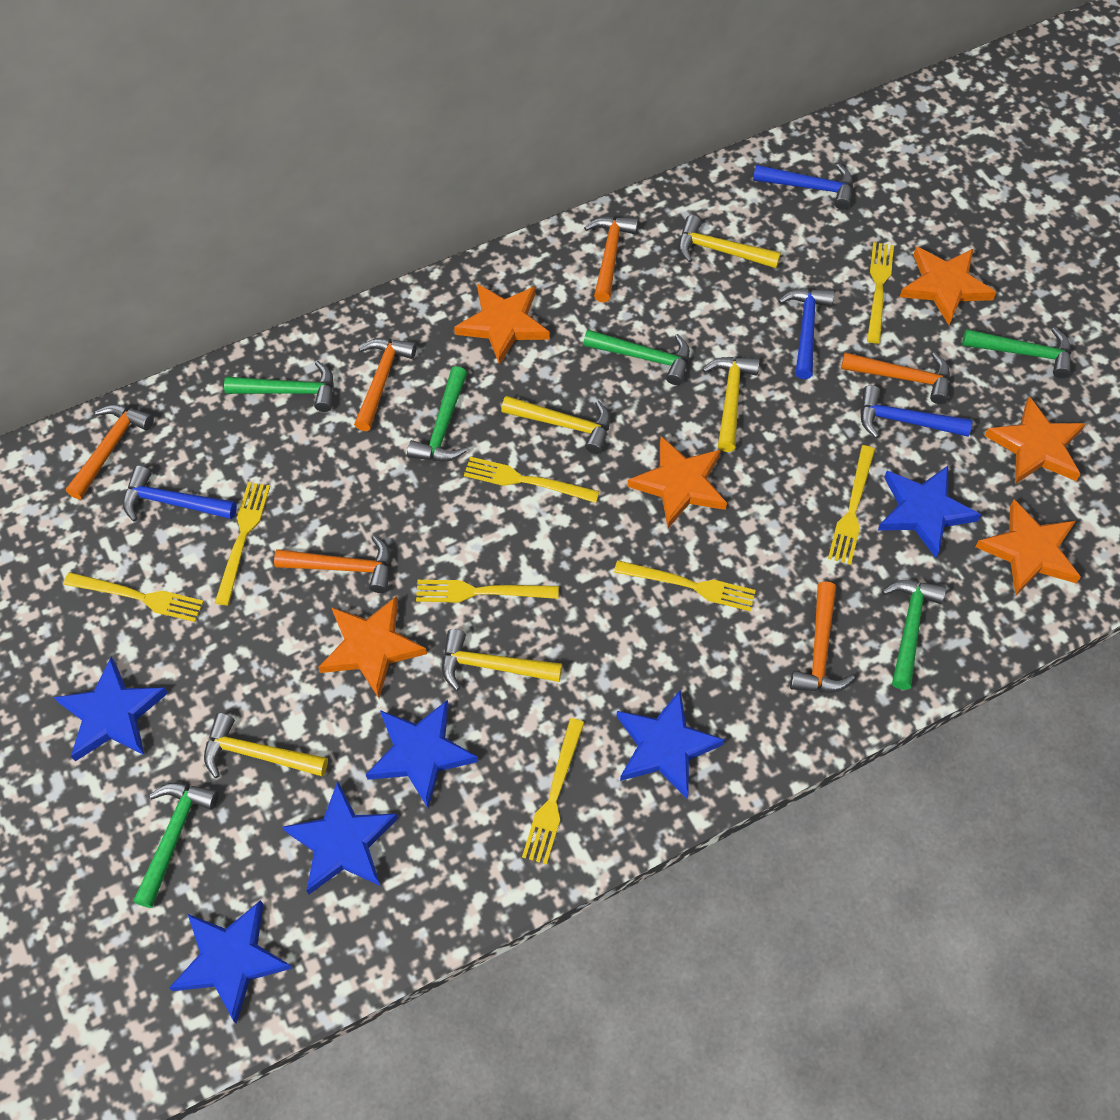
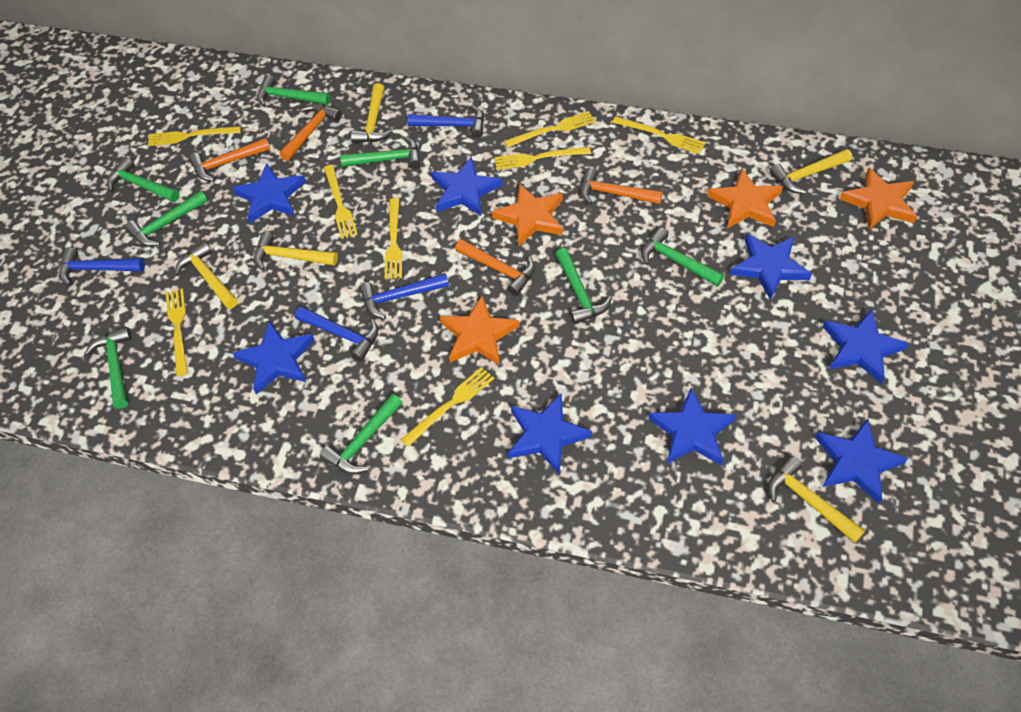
blue star: 6 -> 8
green hammer: 6 -> 8
orange hammer: 6 -> 4
orange star: 6 -> 4

